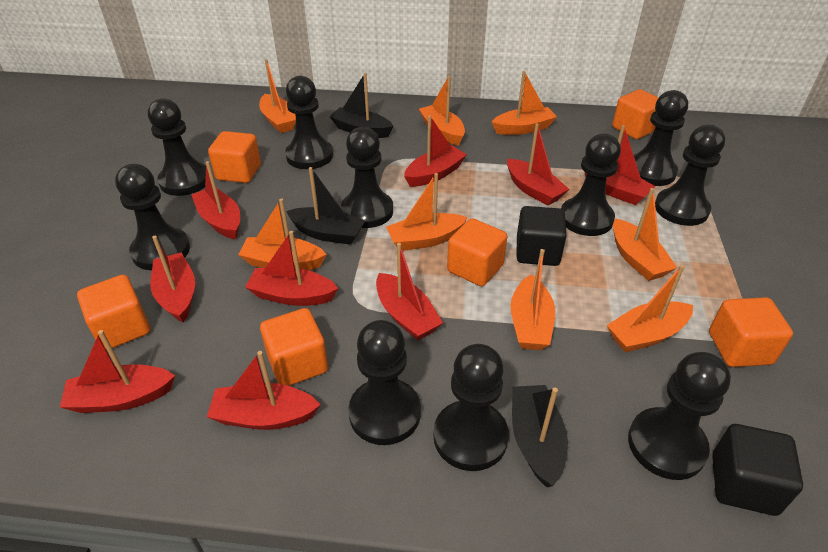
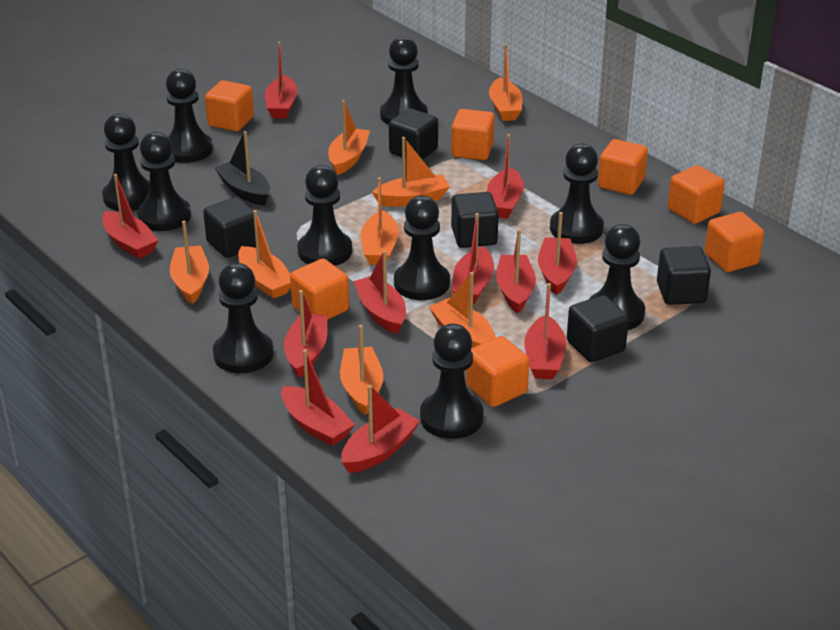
black boat: 3 -> 1
black cube: 2 -> 5
orange cube: 6 -> 7
red boat: 9 -> 11

